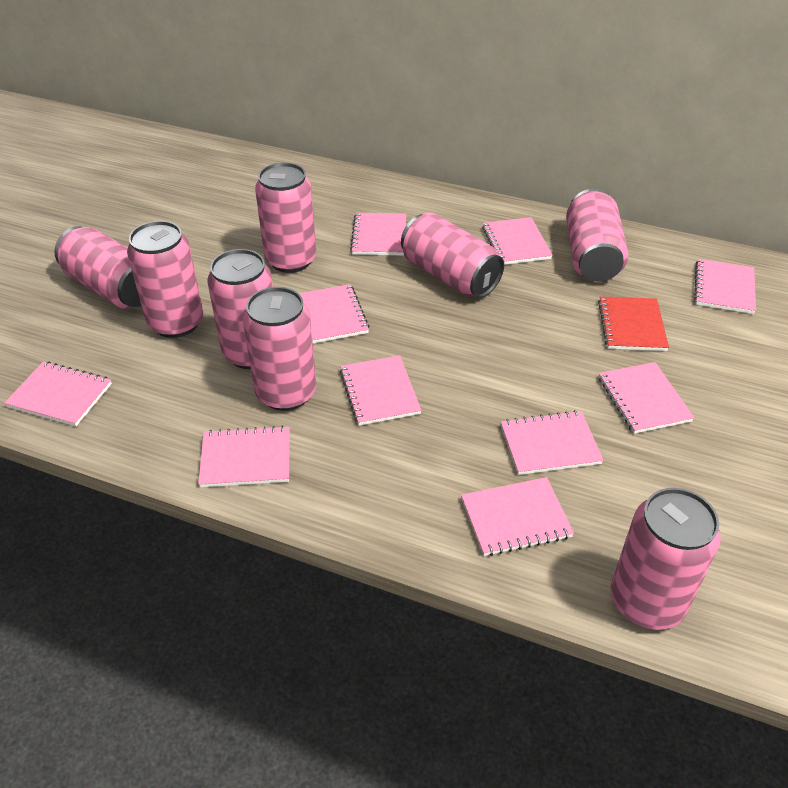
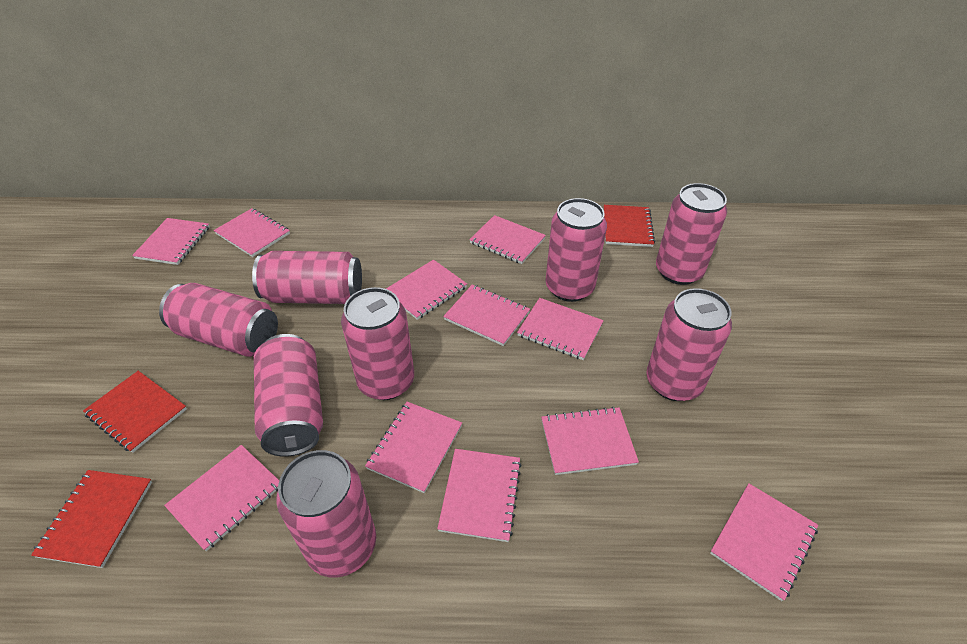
pink notebook: 10 -> 11
red notebook: 1 -> 3

